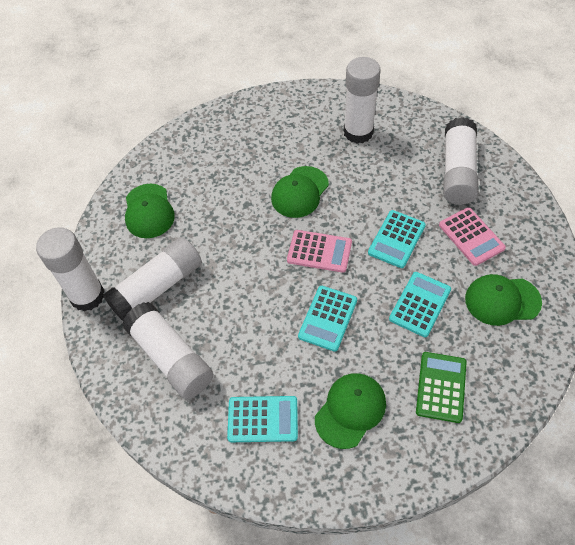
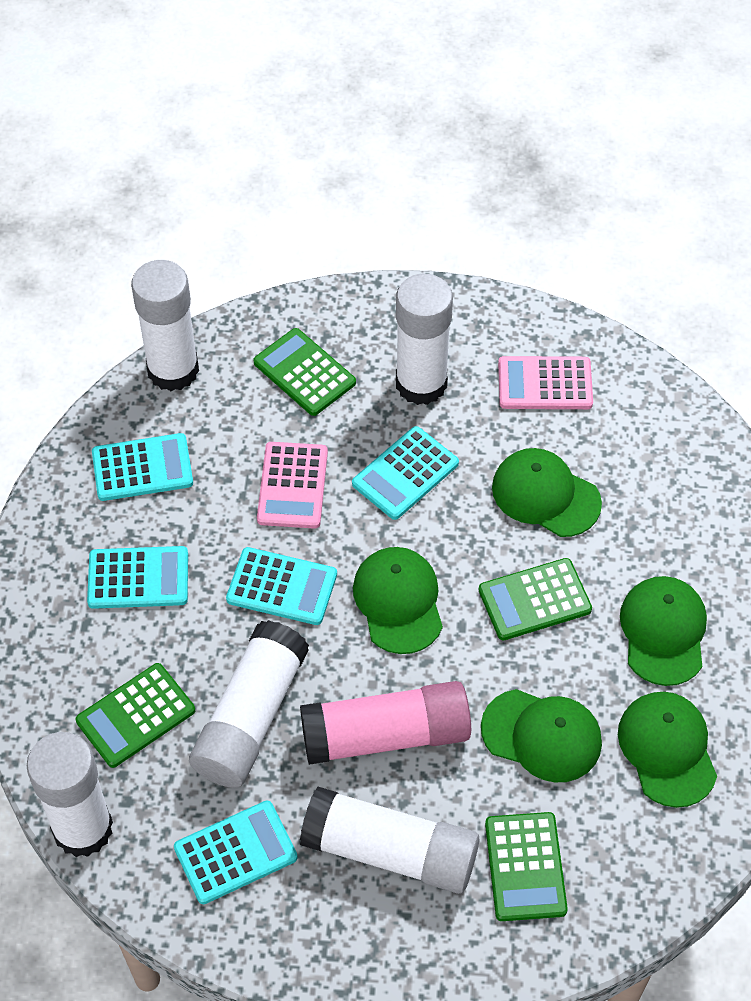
green calculator: 1 -> 4
green cap: 4 -> 5
pink glue stick: 0 -> 1
turquoise calculator: 4 -> 5

